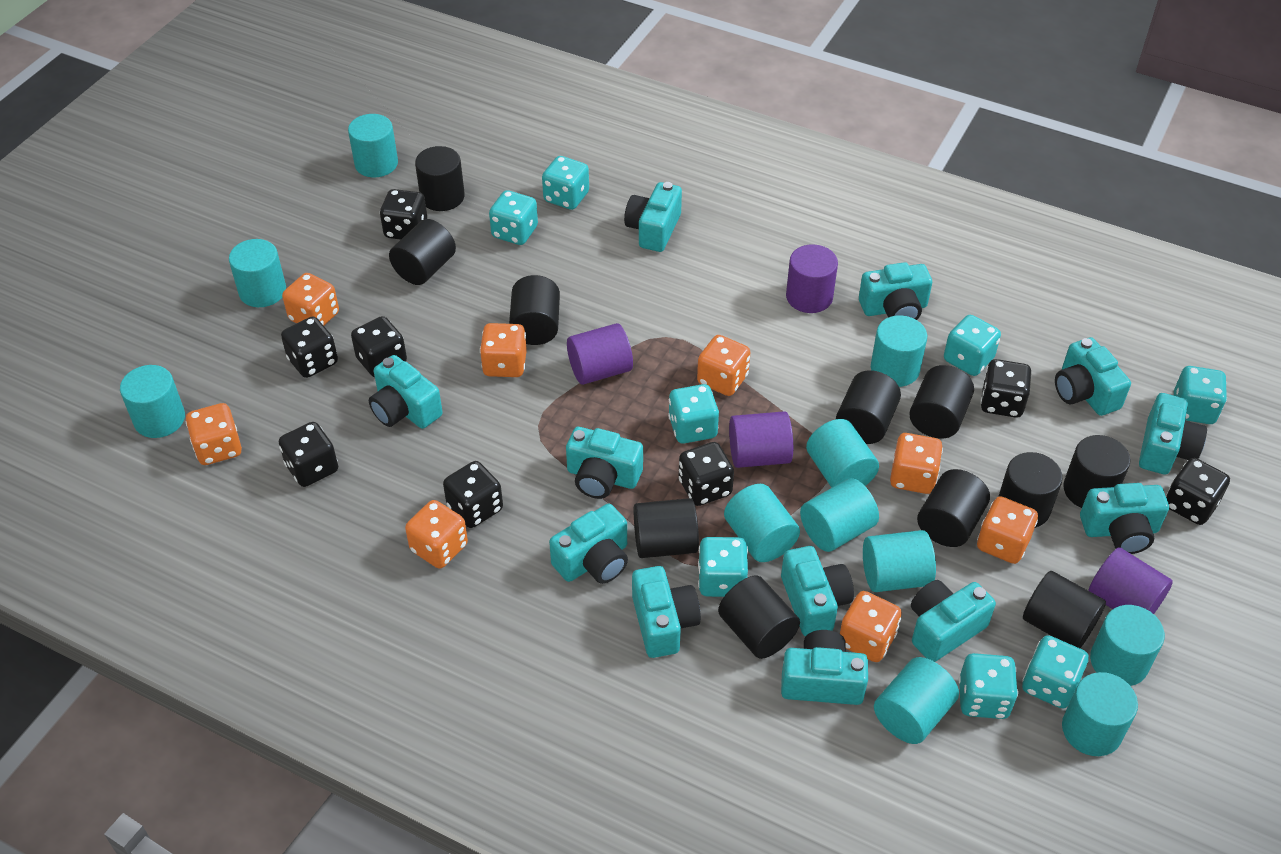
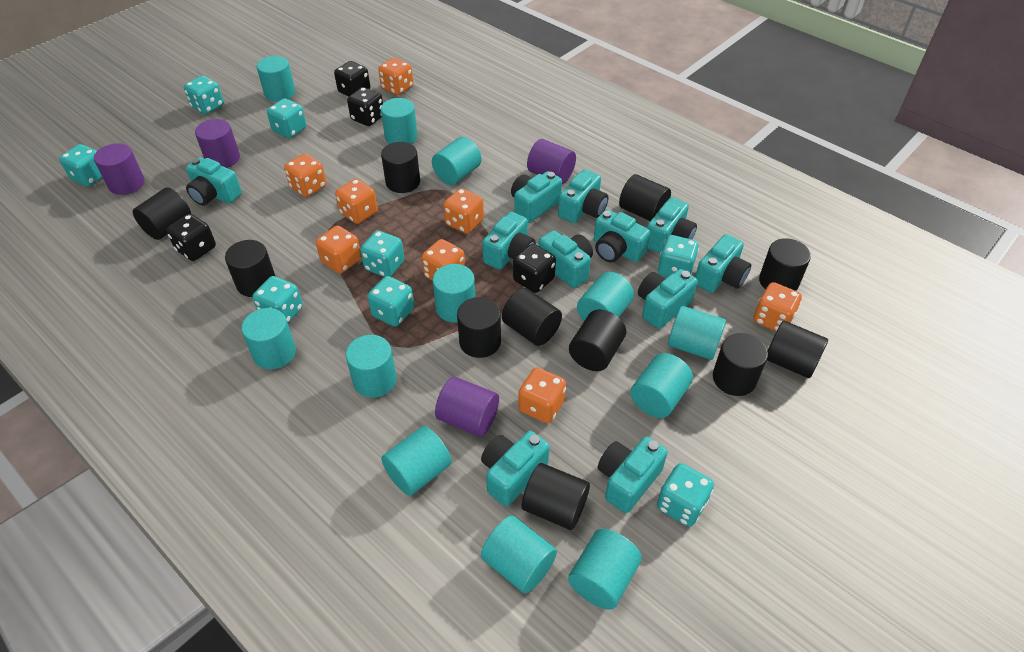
black dice: 8 -> 4
turquoise camera: 12 -> 11
turquoise cylinder: 11 -> 12

